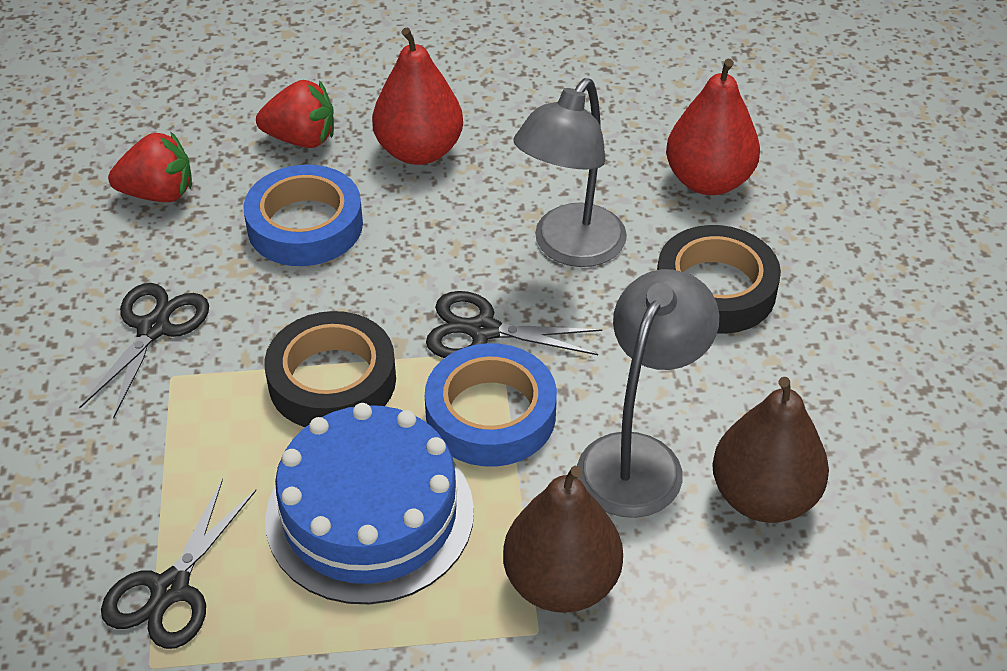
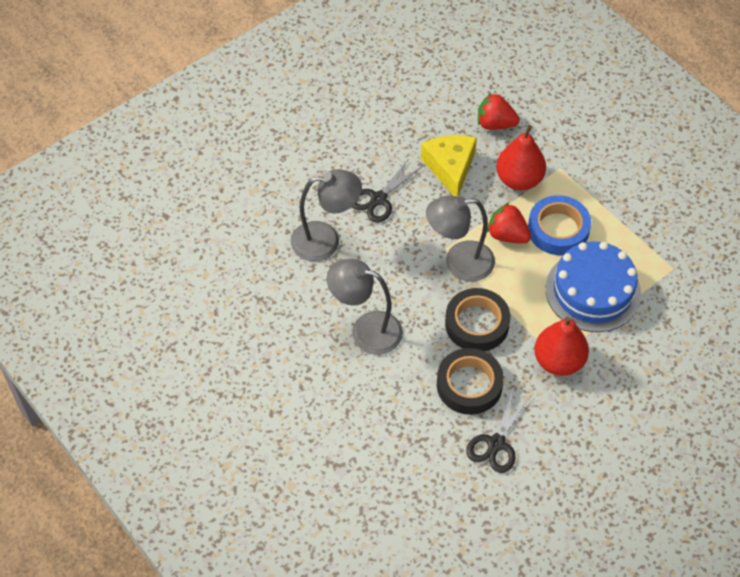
black scissors: 3 -> 2
blue tape: 2 -> 1
brown pear: 2 -> 0
grey lamp: 2 -> 3
yellow cheese: 0 -> 1

